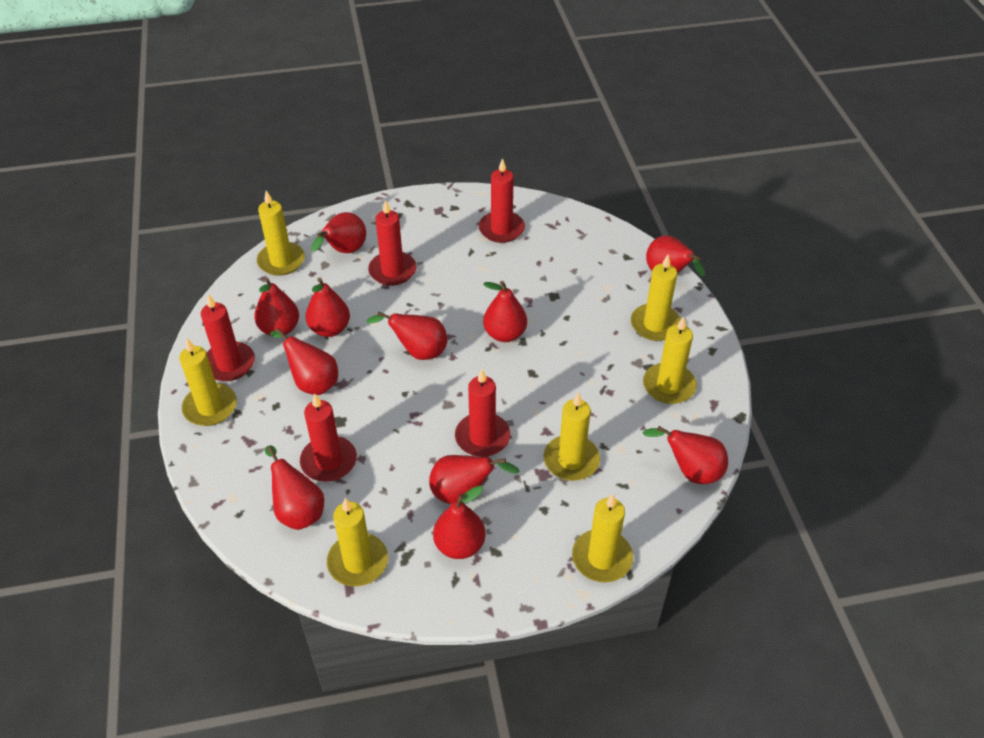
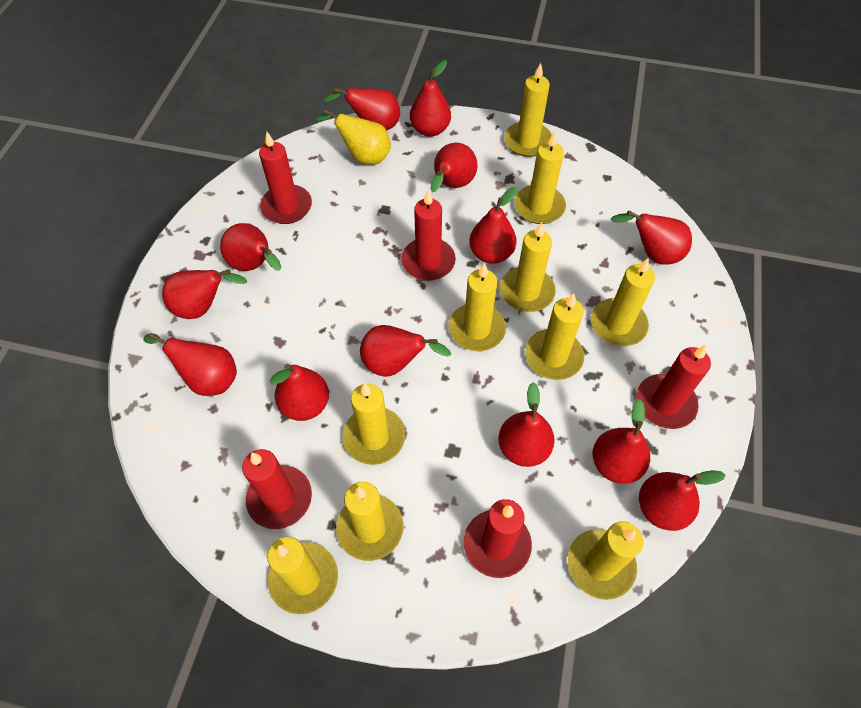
red pear: 11 -> 13
yellow candle: 7 -> 10
yellow pear: 0 -> 1

